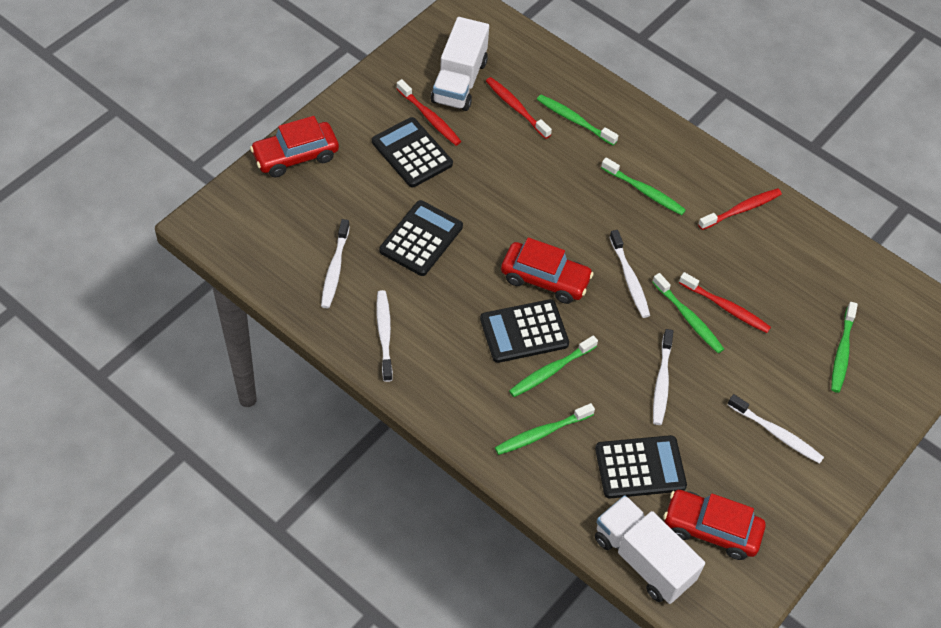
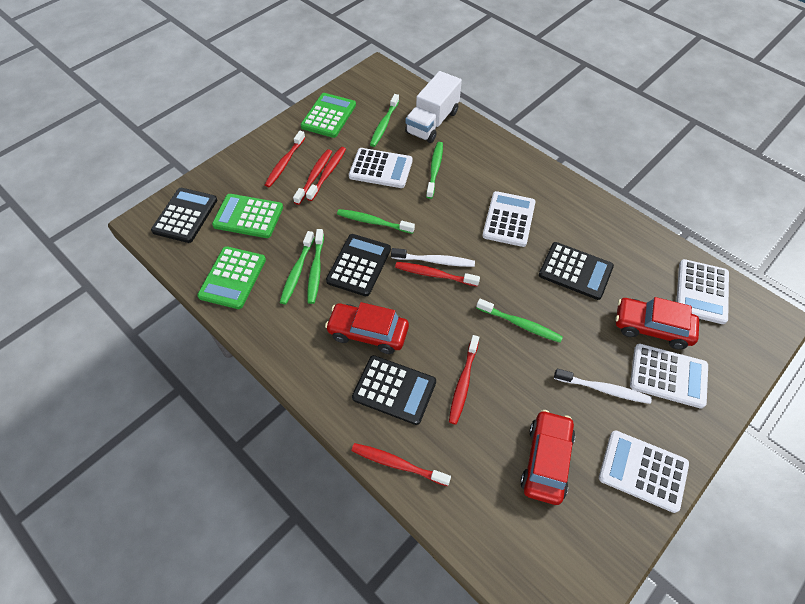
green calculator: 0 -> 3
red toothbrush: 4 -> 6
white calculator: 0 -> 5
white toothbrush: 5 -> 2
white truck: 2 -> 1

